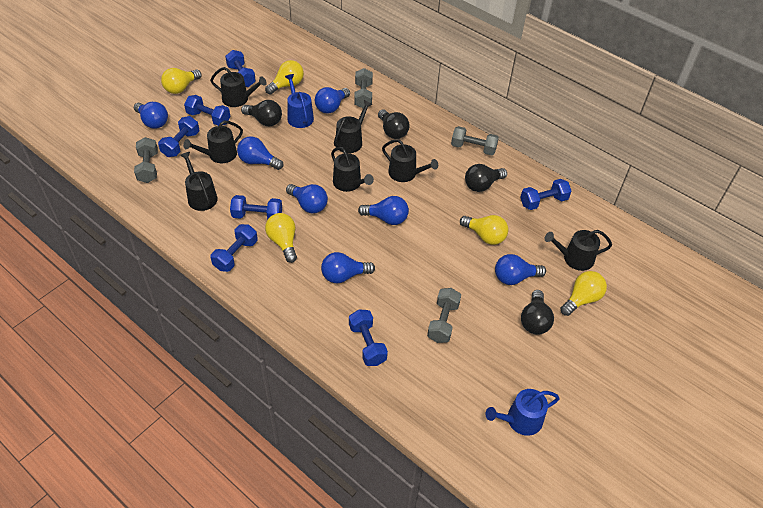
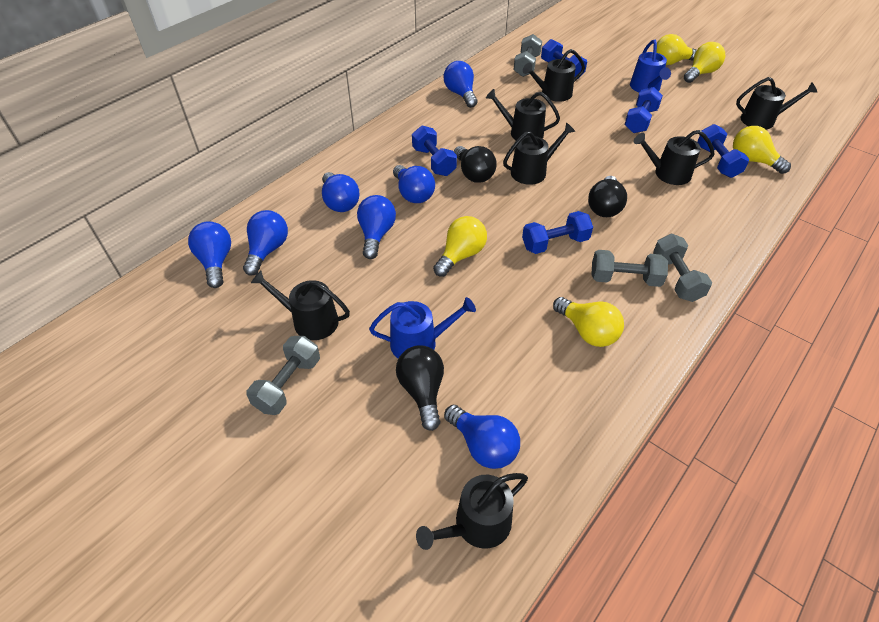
black light bulb: 4 -> 3
blue dumbbell: 7 -> 5

